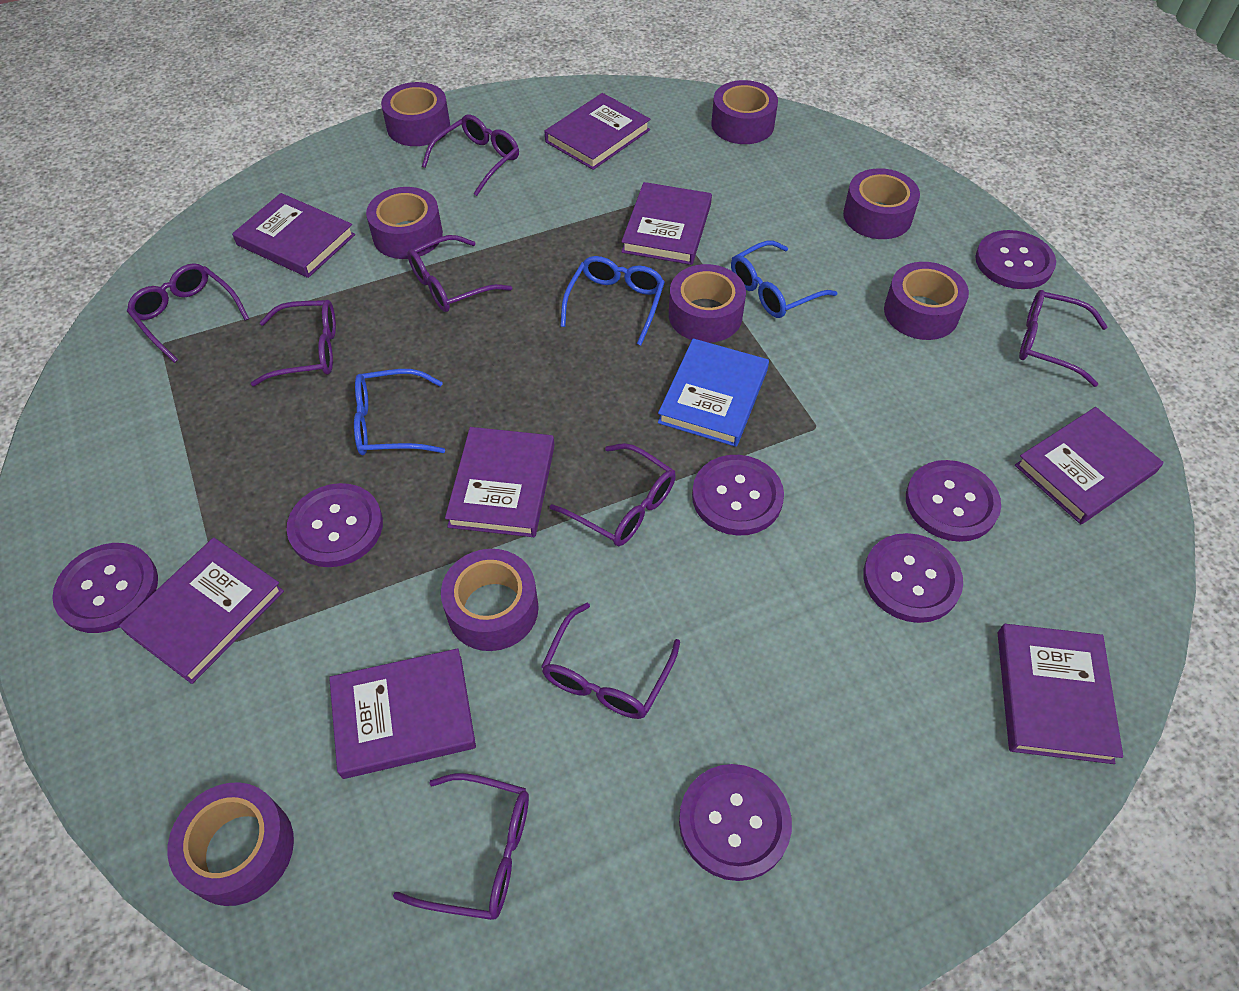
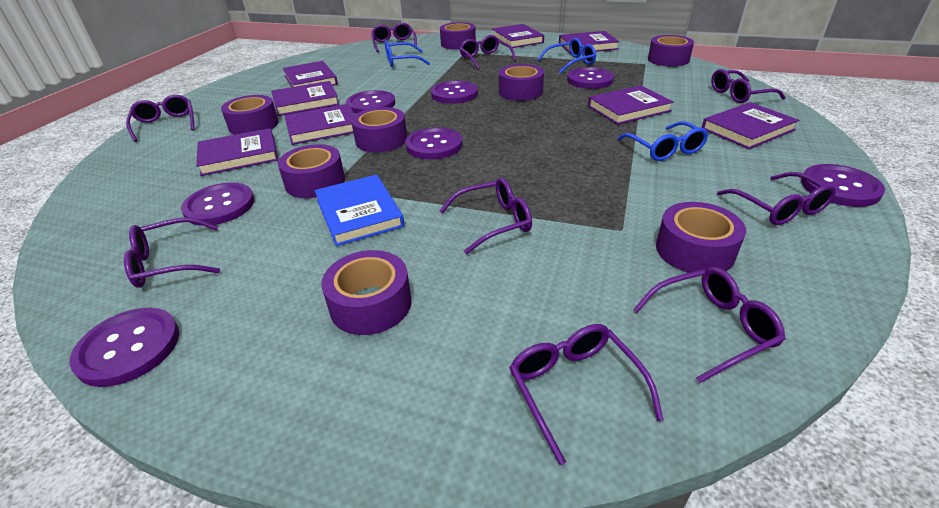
purple glasses: 8 -> 9

